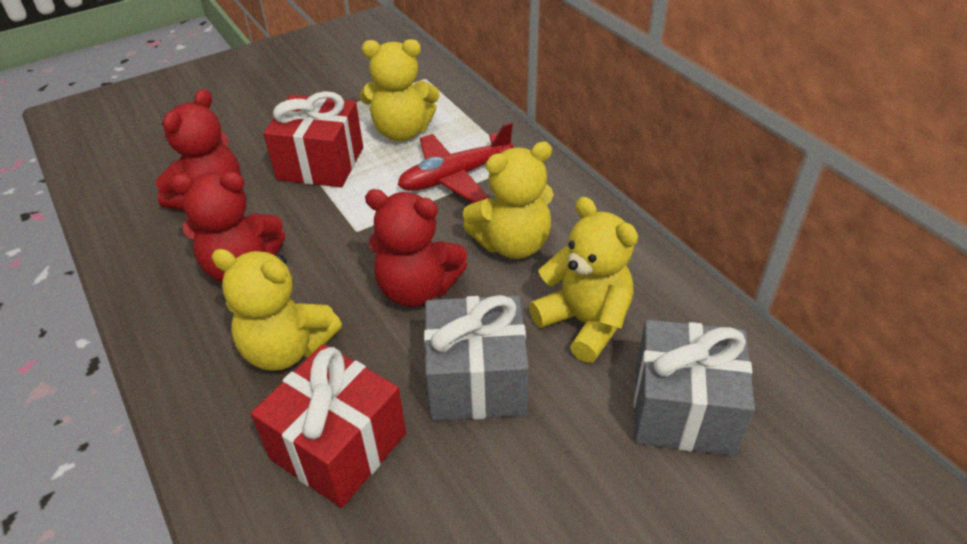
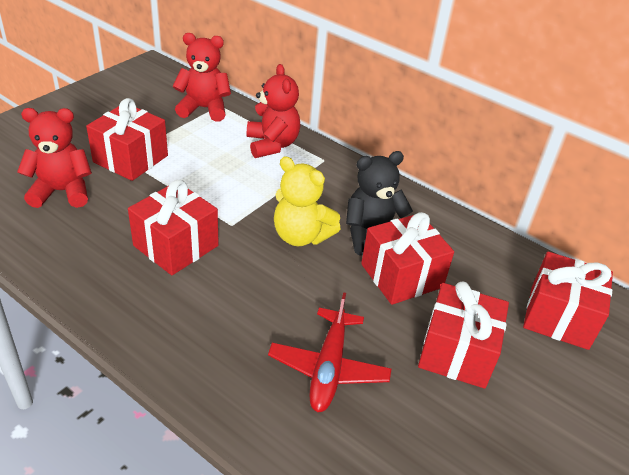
black teddy bear: 0 -> 1
grey gift: 2 -> 0
red gift: 2 -> 5
yellow teddy bear: 4 -> 1

